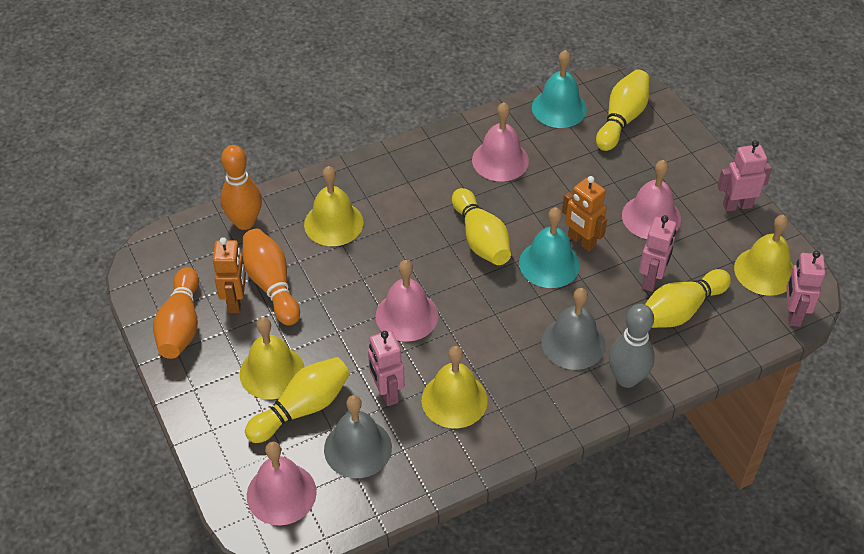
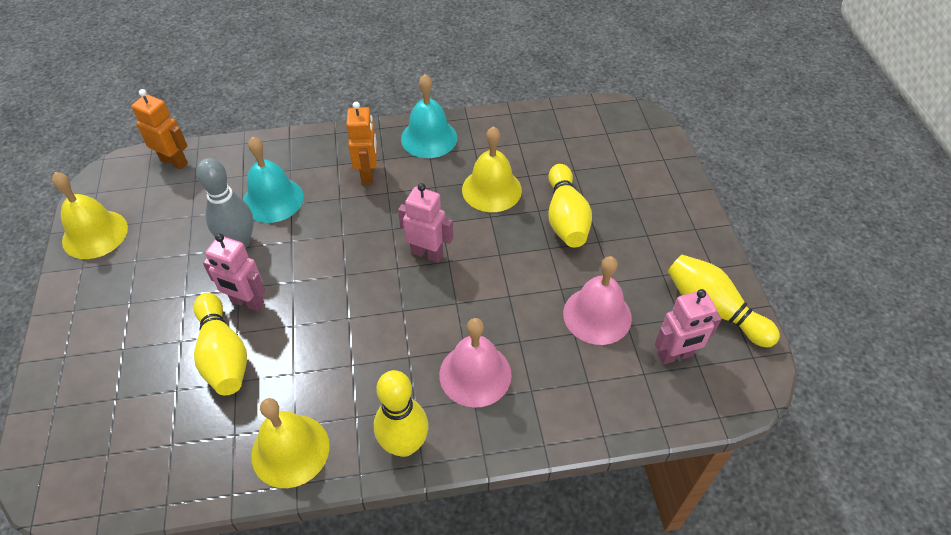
grey bell: 2 -> 0
orange bowling pin: 3 -> 0
pink bell: 4 -> 2
pink robot: 4 -> 3
yellow bell: 4 -> 3

